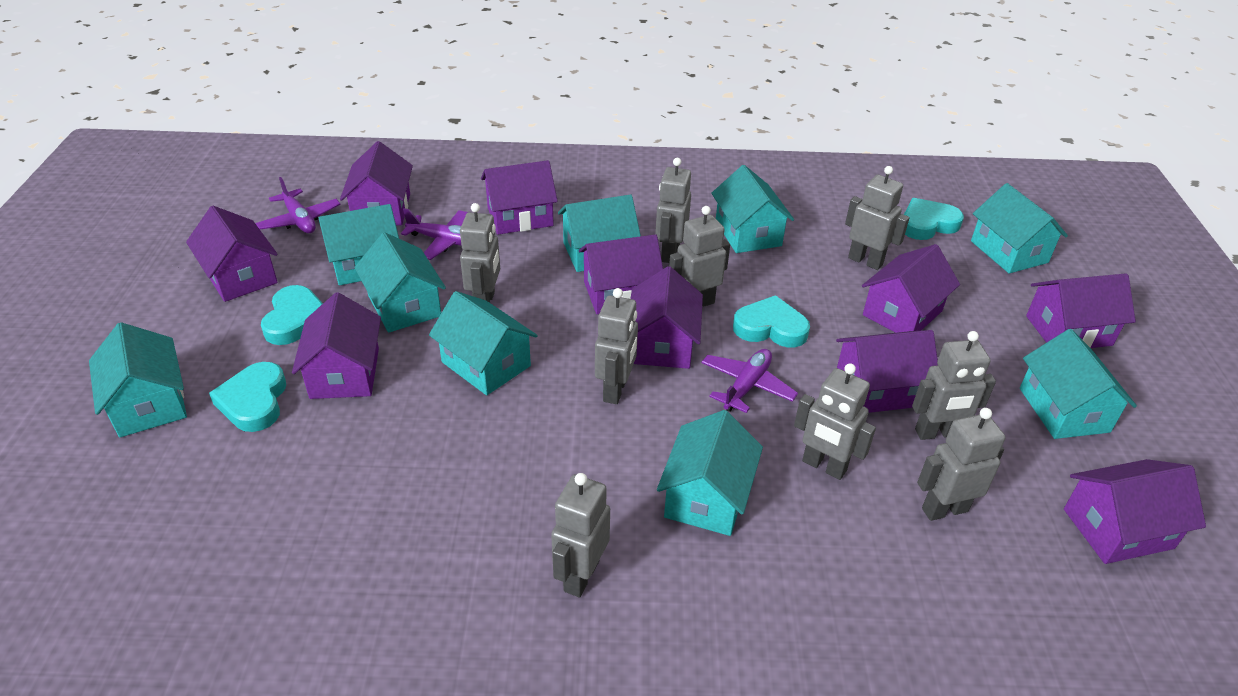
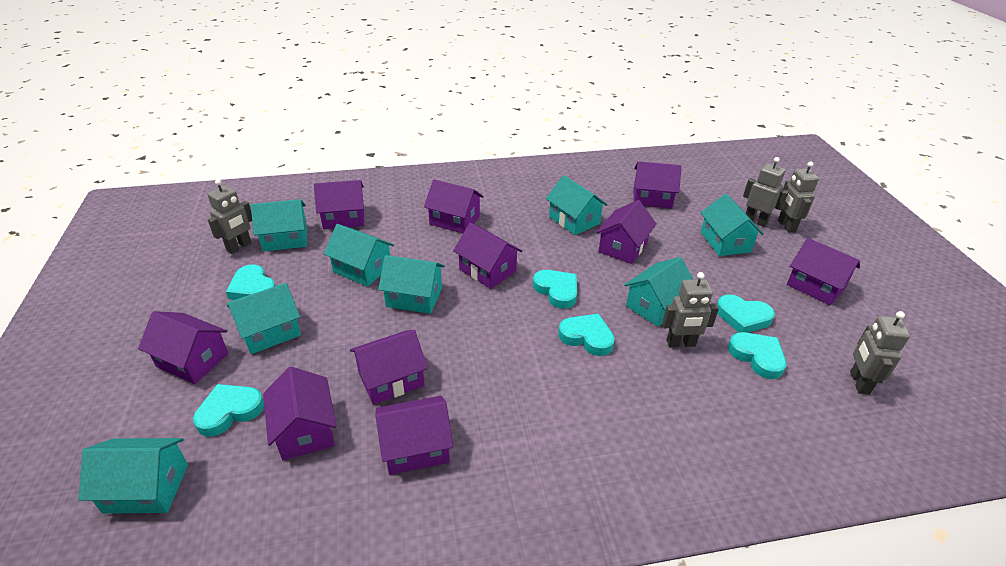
grey robot: 9 -> 5
purple plane: 3 -> 0
turquoise heart: 4 -> 6
turquoise house: 9 -> 8

